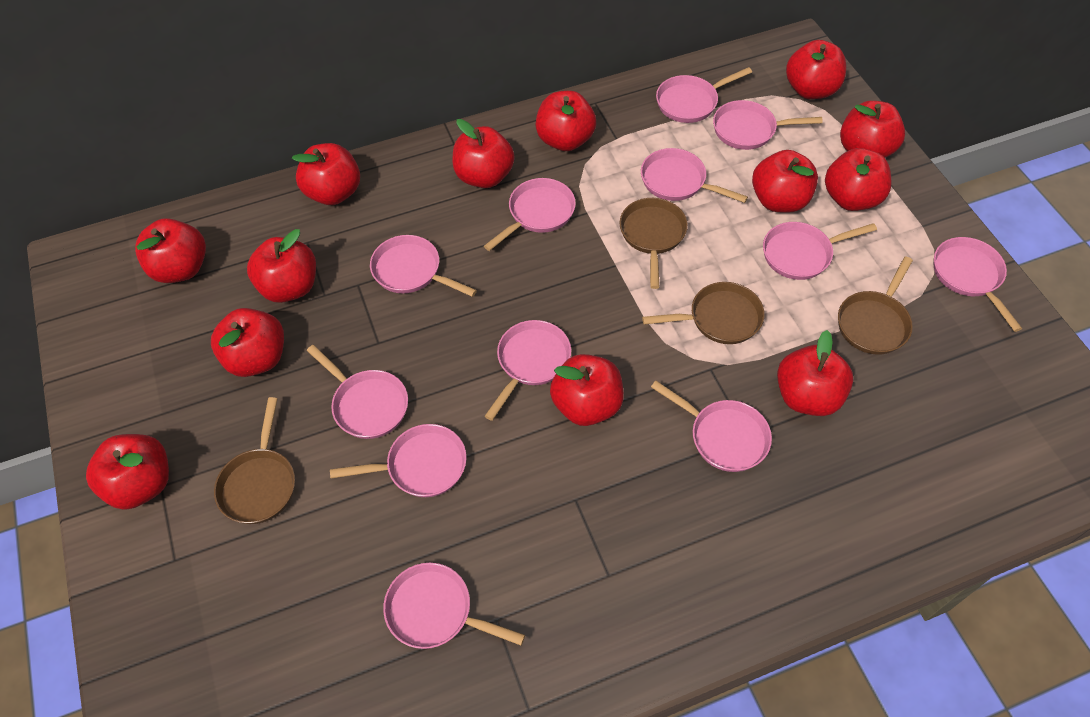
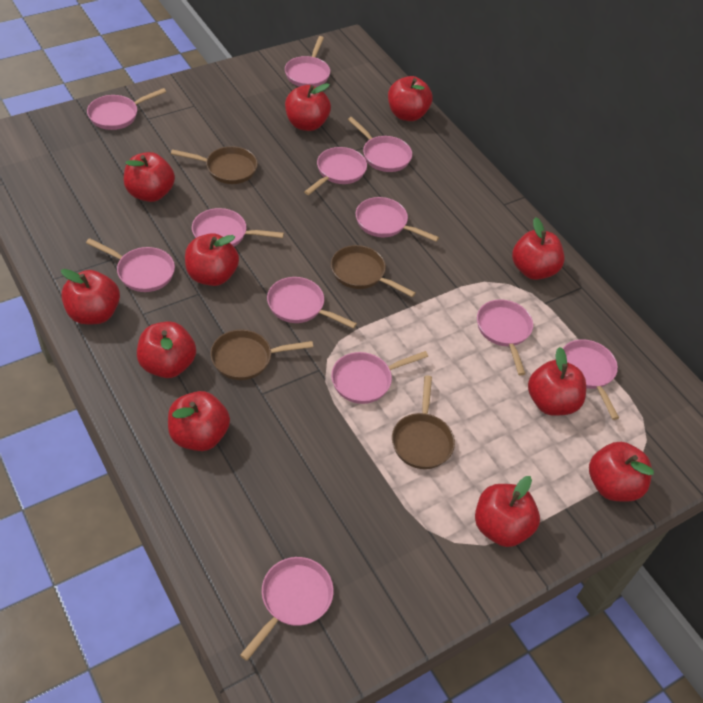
red apple: 13 -> 11

